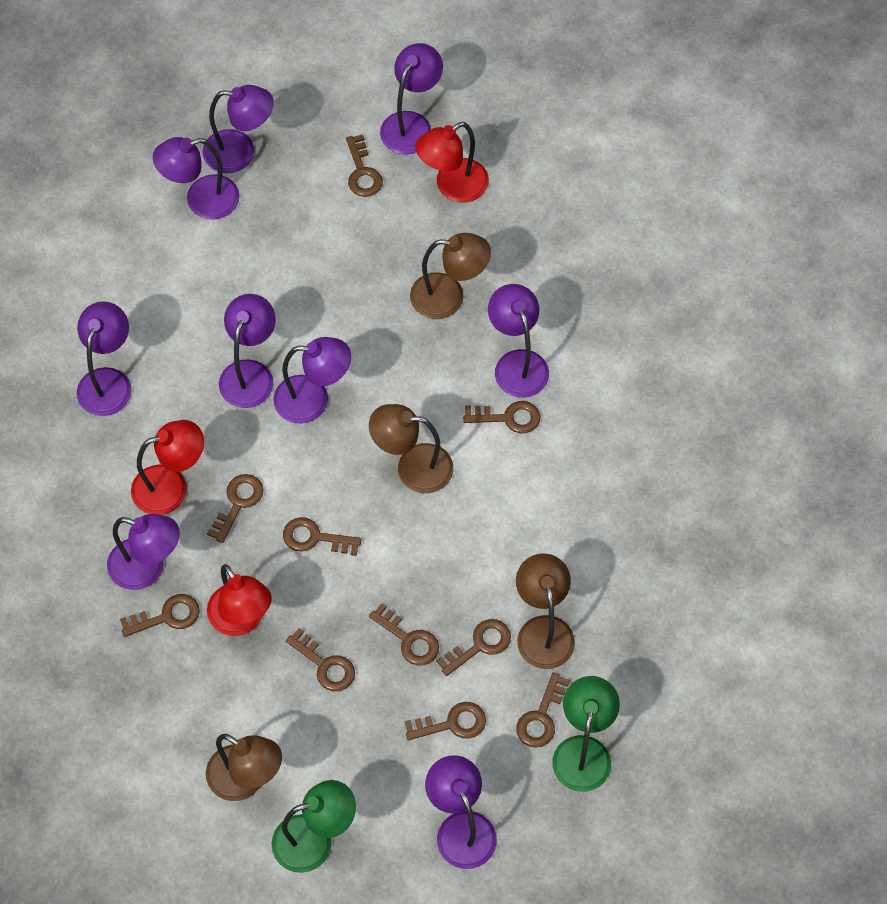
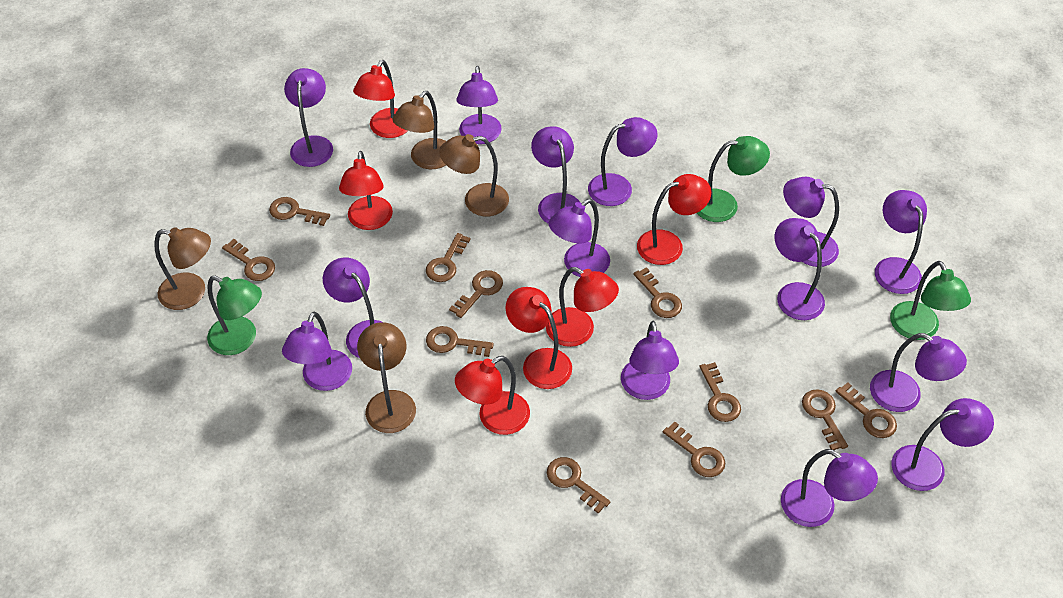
brown key: 10 -> 11
green lamp: 2 -> 3
purple lamp: 9 -> 14
red lamp: 3 -> 6

